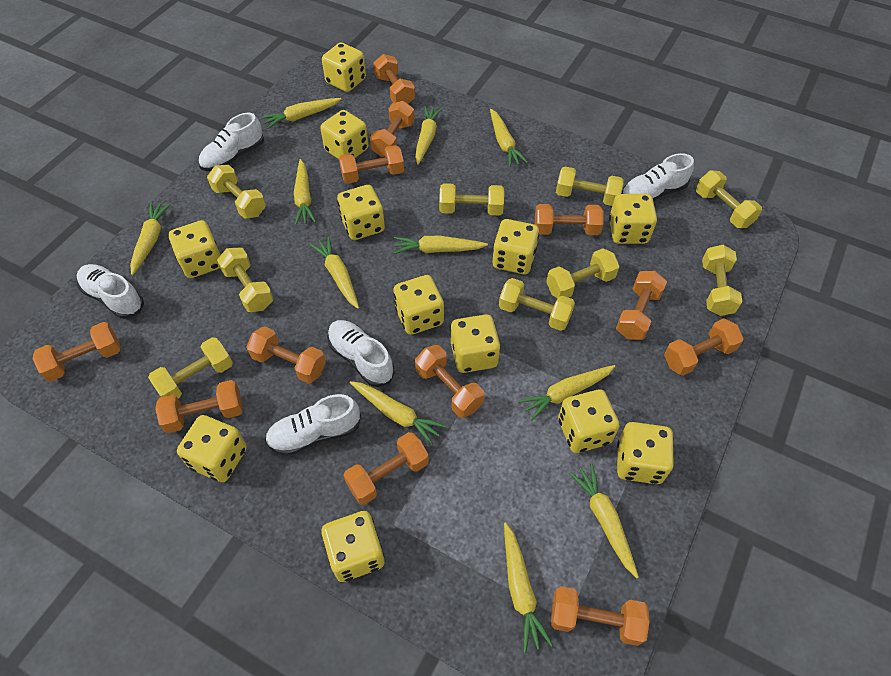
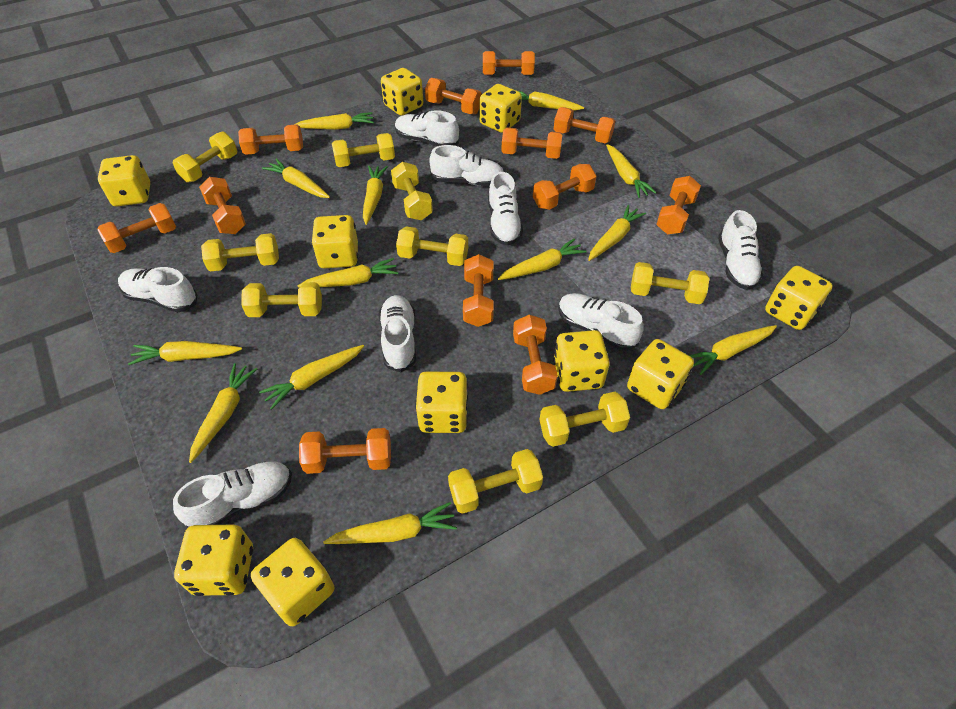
white shoe: 5 -> 8
yellow carrot: 11 -> 13
yellow dice: 12 -> 10

